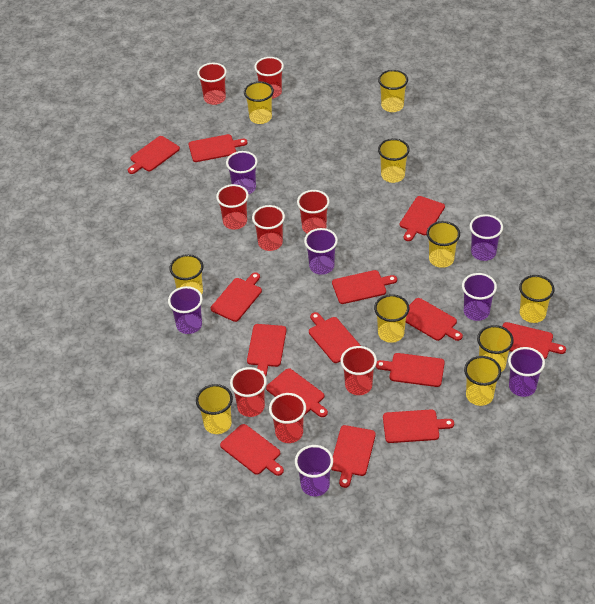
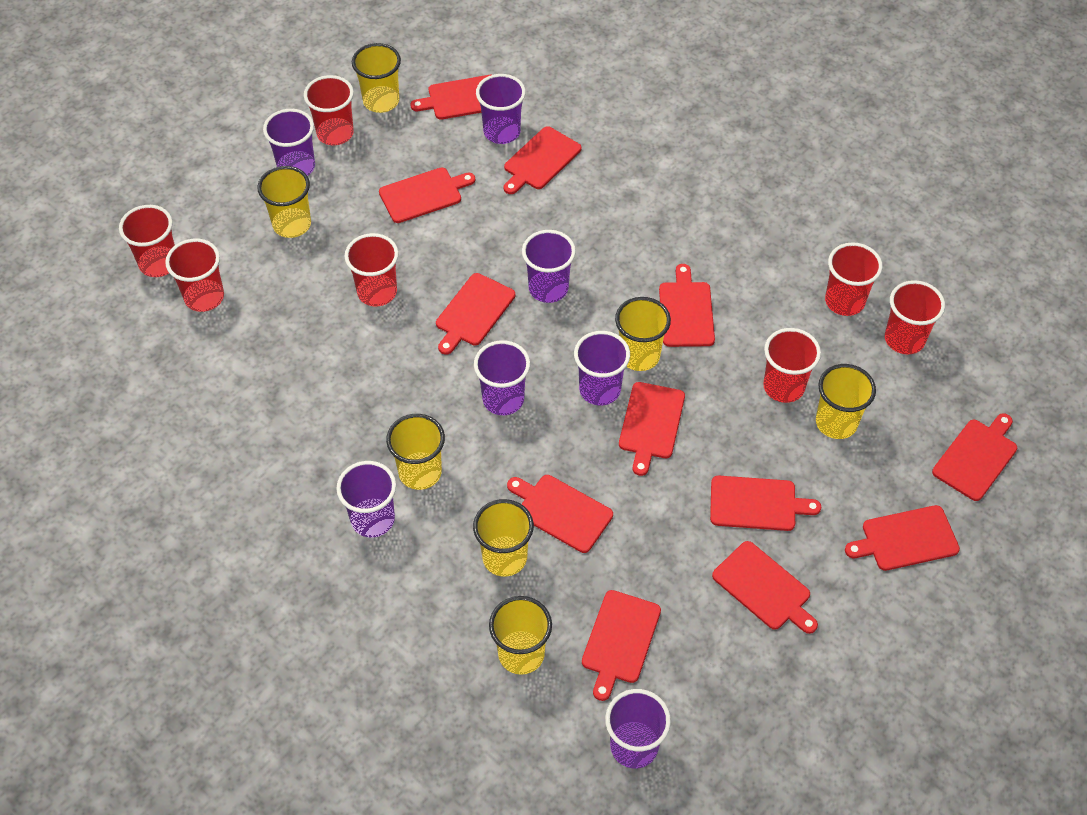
red cup: 8 -> 7
red cutting board: 14 -> 12
yellow cup: 10 -> 7

